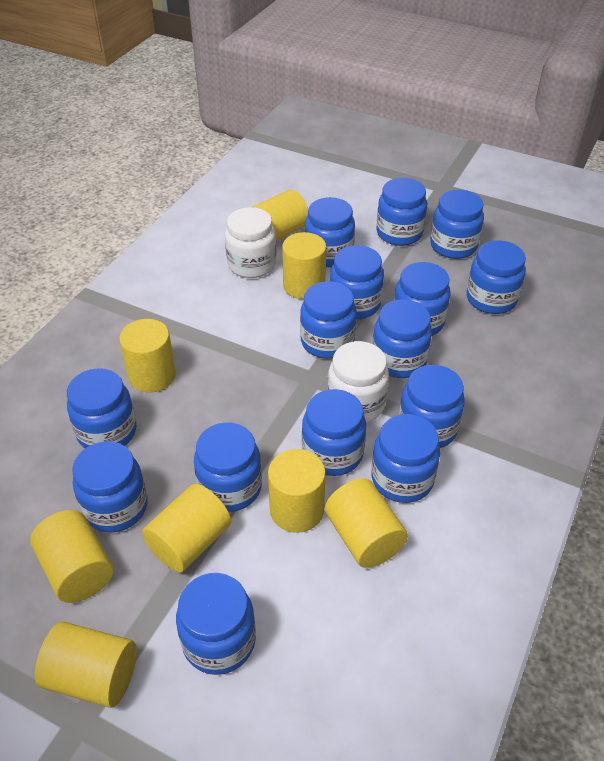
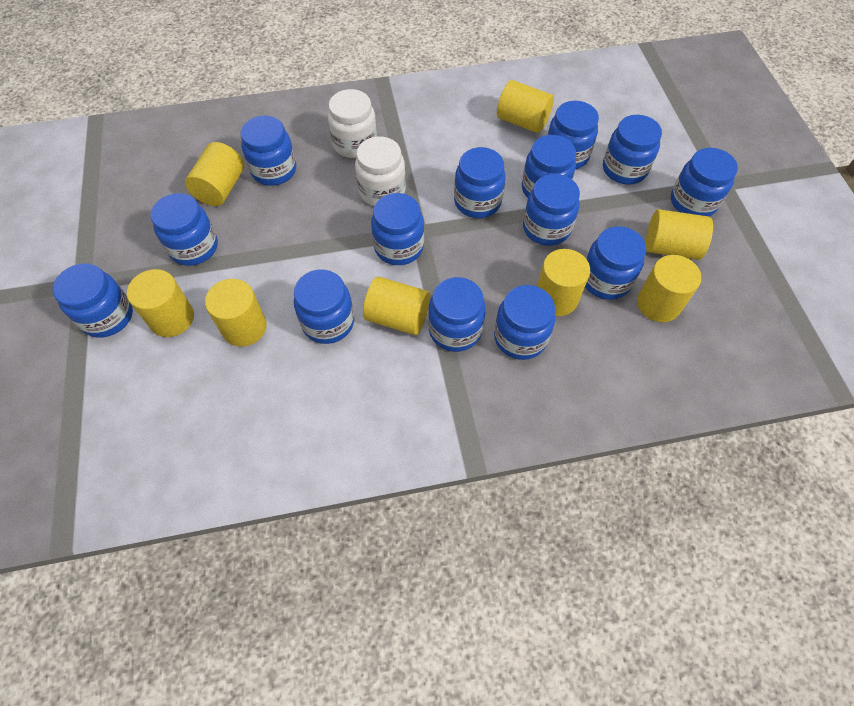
blue jar: 15 -> 14

